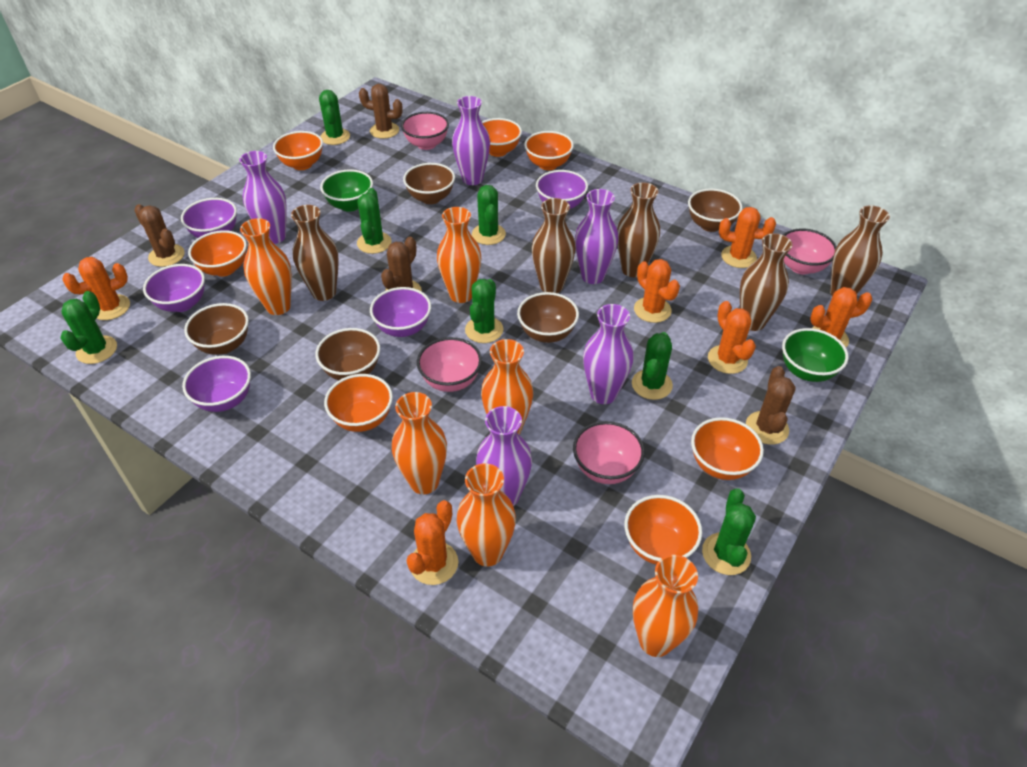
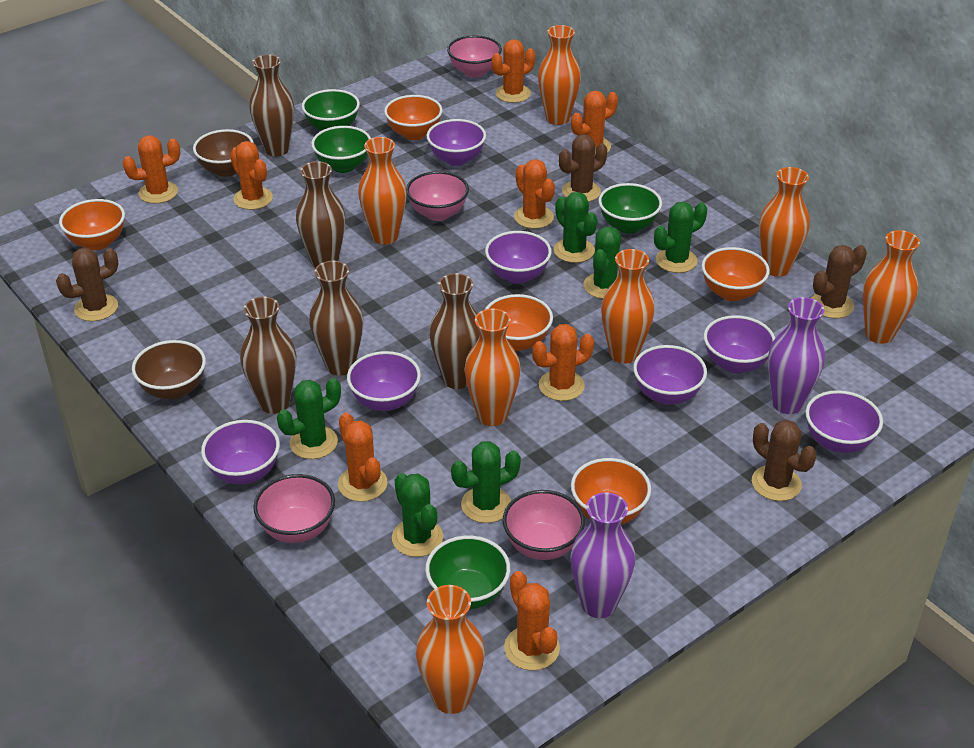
brown bowl: 5 -> 2
green bowl: 2 -> 4
green cactus: 7 -> 6
orange bowl: 7 -> 5
orange cactus: 6 -> 8
orange vase: 6 -> 7
purple bowl: 5 -> 7
purple vase: 5 -> 2

